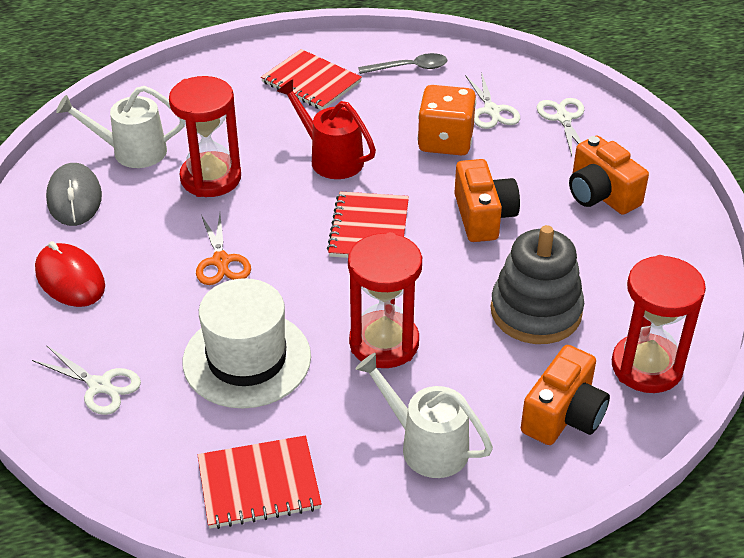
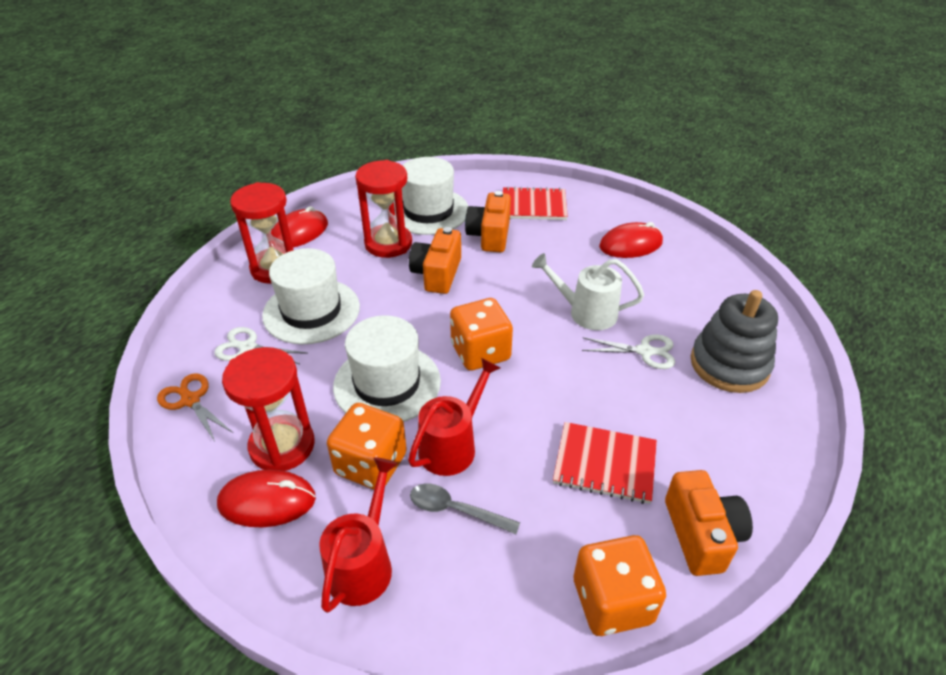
grey mouse: 1 -> 0
orange dice: 1 -> 3
red mouse: 1 -> 3
red notebook: 3 -> 2
red watering can: 1 -> 2
white hat: 1 -> 3
white scissors: 3 -> 2
white watering can: 2 -> 1

